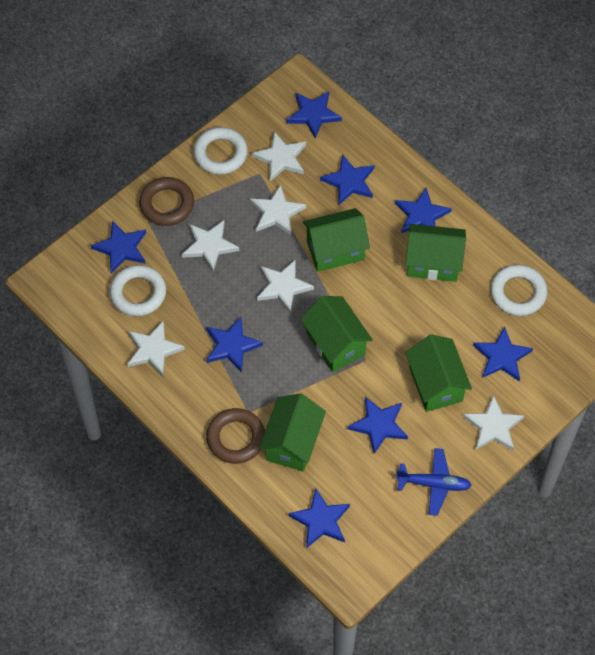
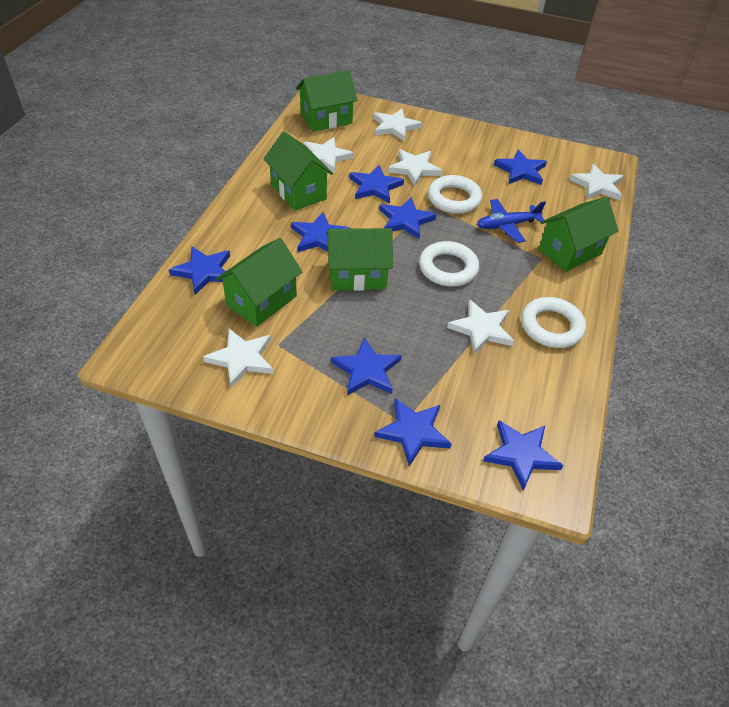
brown ring: 2 -> 0

